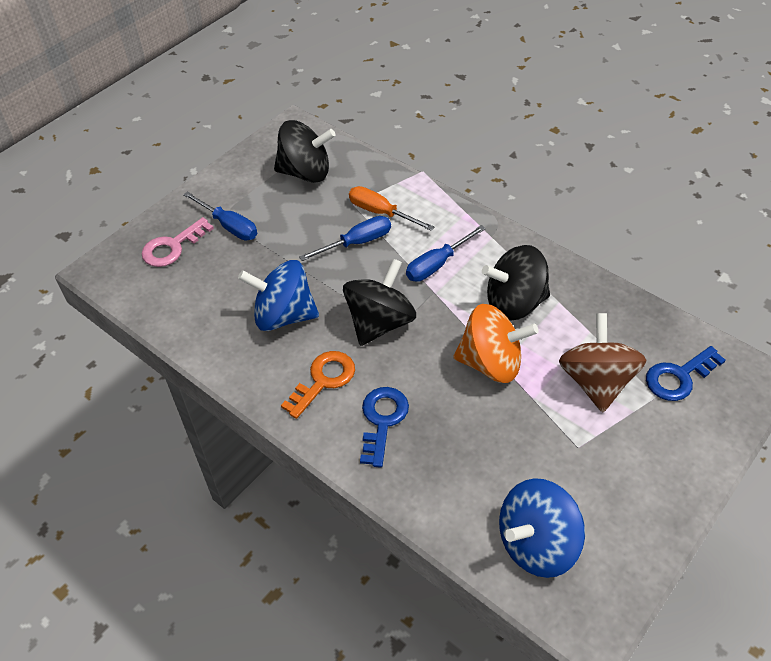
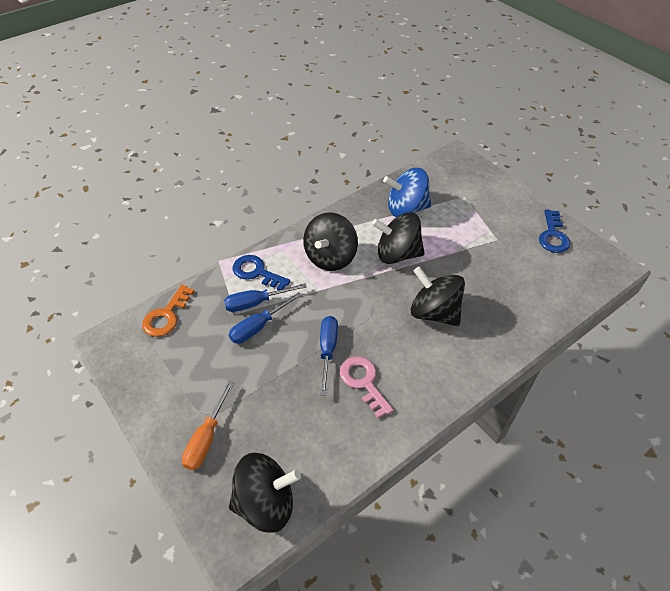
black spinning top: 3 -> 4
blue spinning top: 2 -> 1
brown spinning top: 1 -> 0
orange spinning top: 1 -> 0

